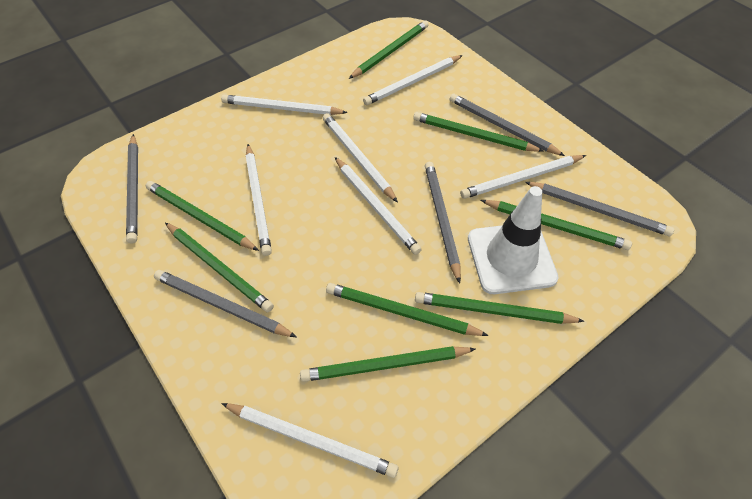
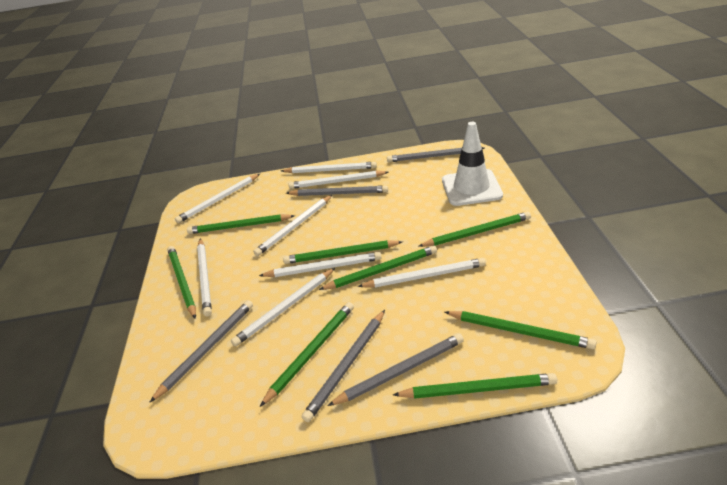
white pencil: 7 -> 8

